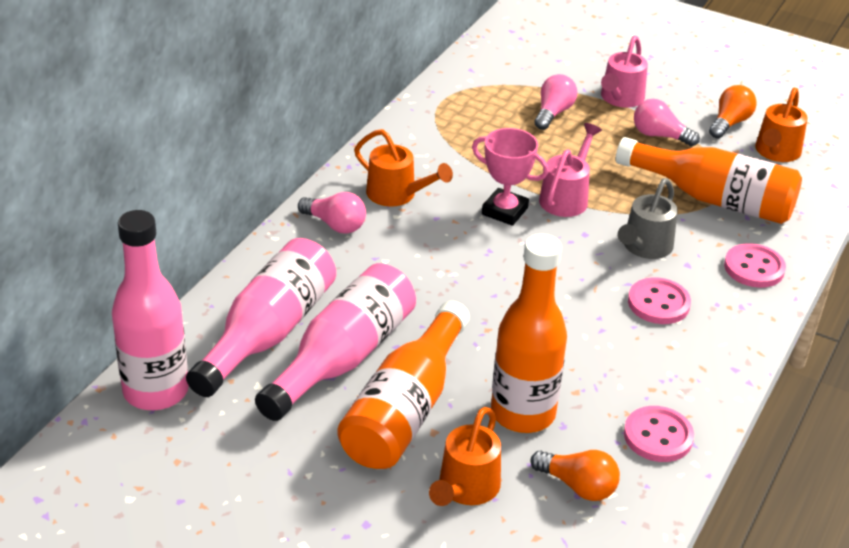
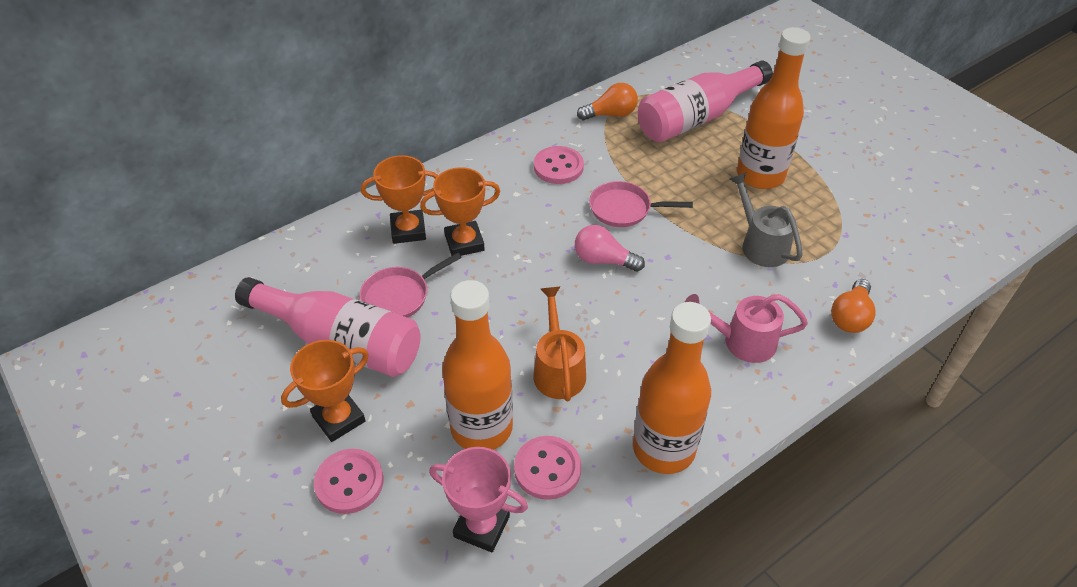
orange trophy: 0 -> 3
orange watering can: 3 -> 1
pink bottle: 3 -> 2
pink light bulb: 3 -> 1
pink pan: 0 -> 2
pink watering can: 2 -> 1

